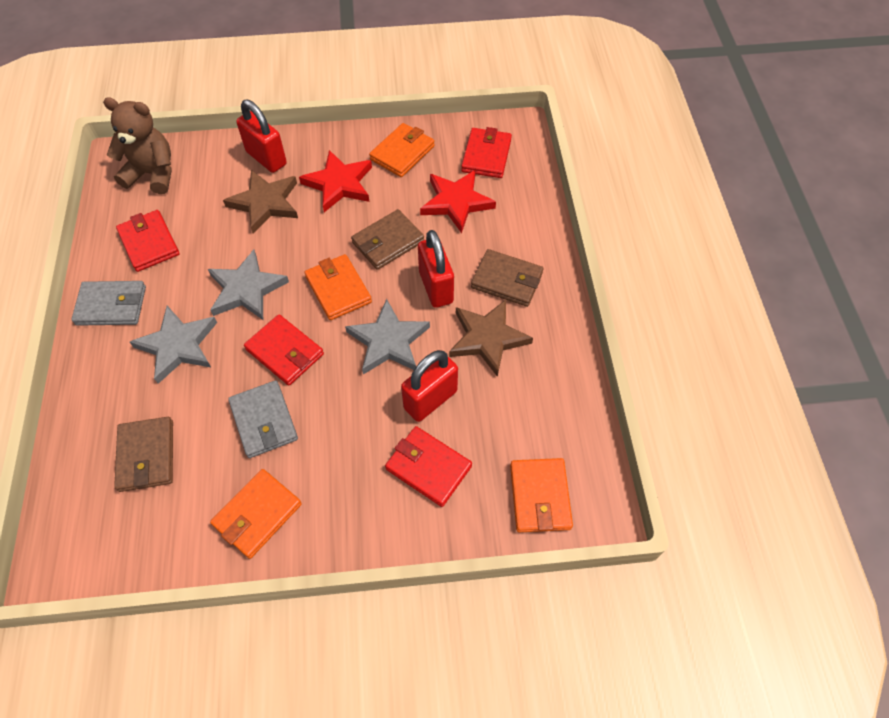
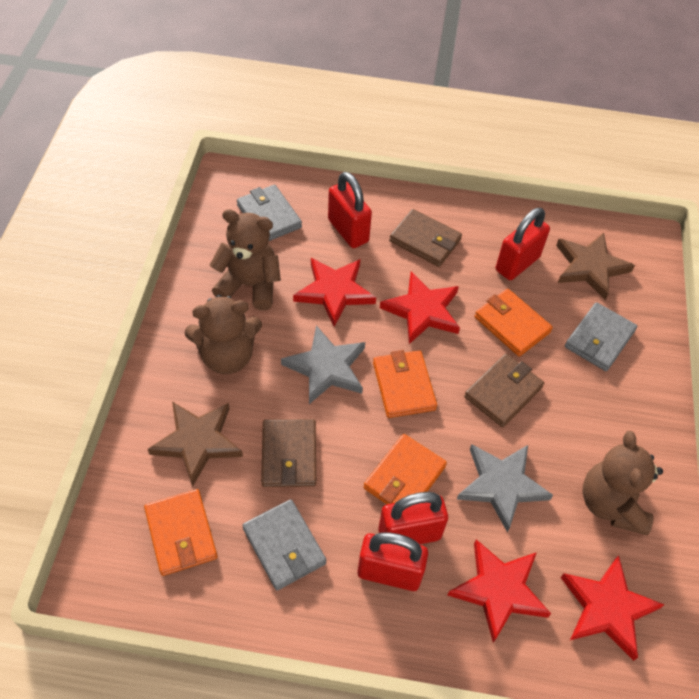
brown teddy bear: 1 -> 3
grey star: 3 -> 2
grey wallet: 2 -> 3
red padlock: 3 -> 4
red star: 2 -> 4
red wallet: 4 -> 0

